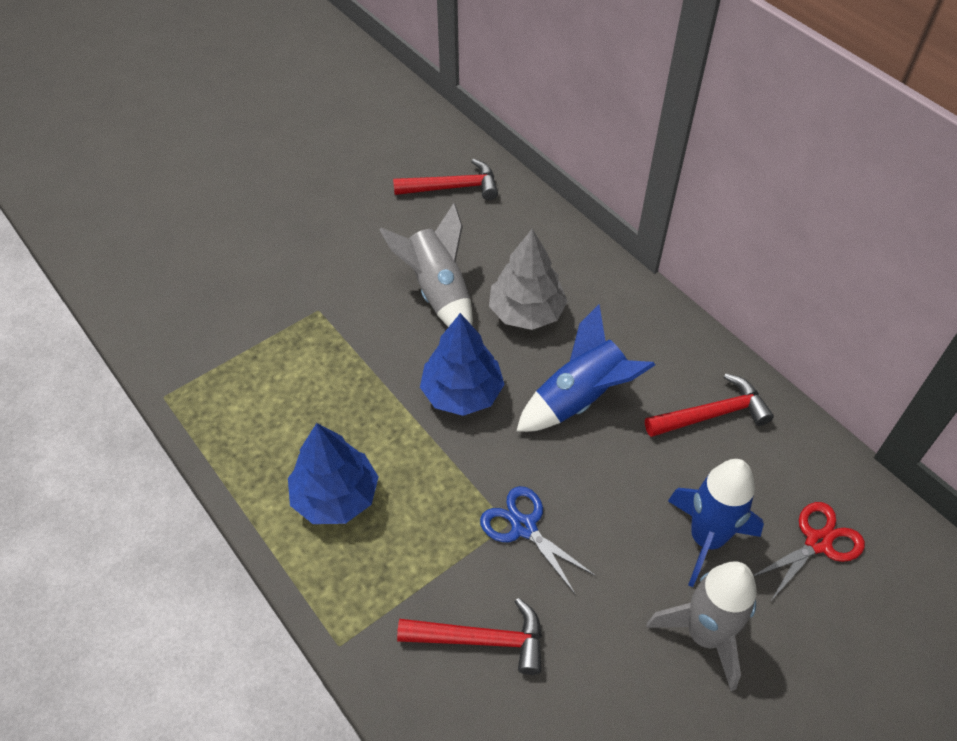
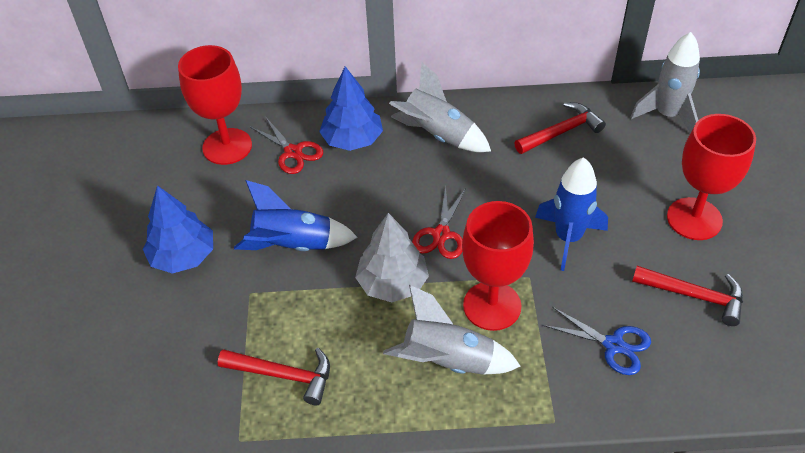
grey rocket: 2 -> 3
red goblet: 0 -> 3
red scissors: 1 -> 2

